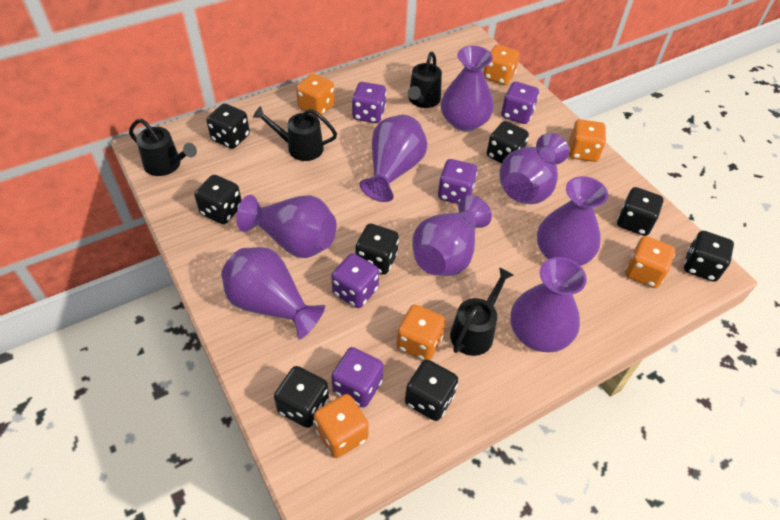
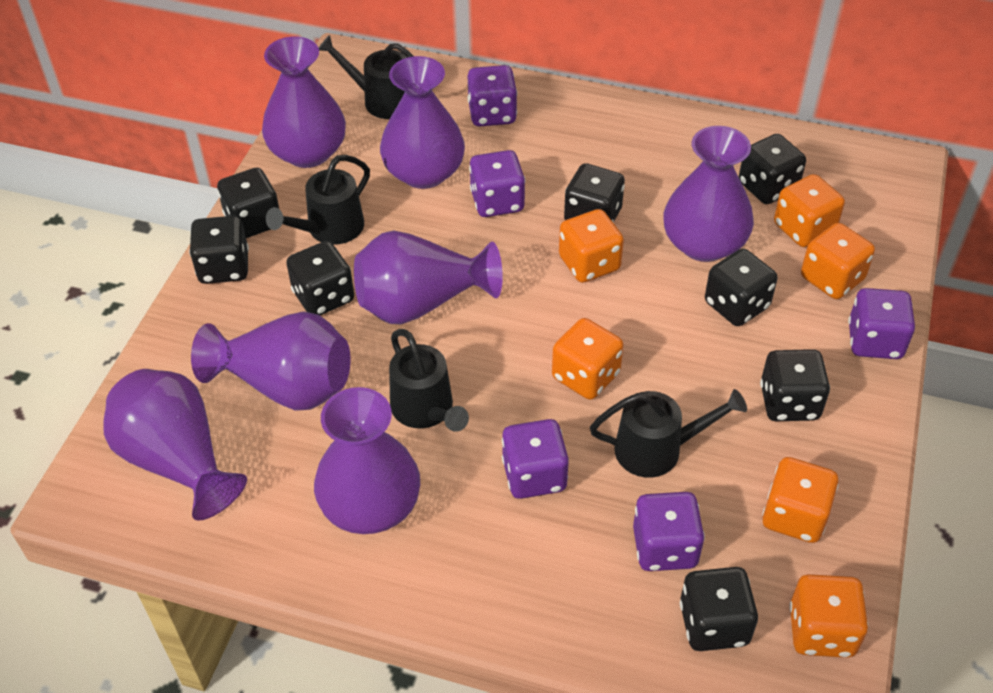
purple vase: 8 -> 7

